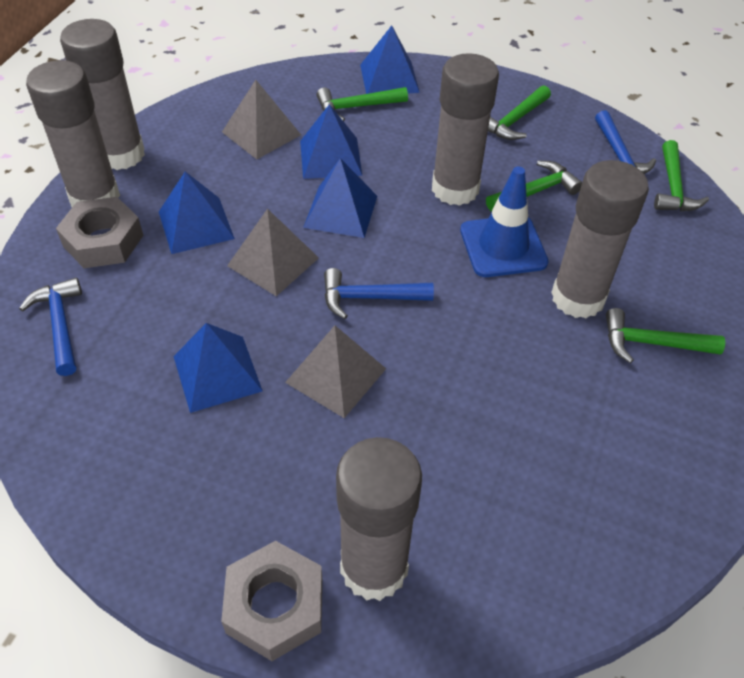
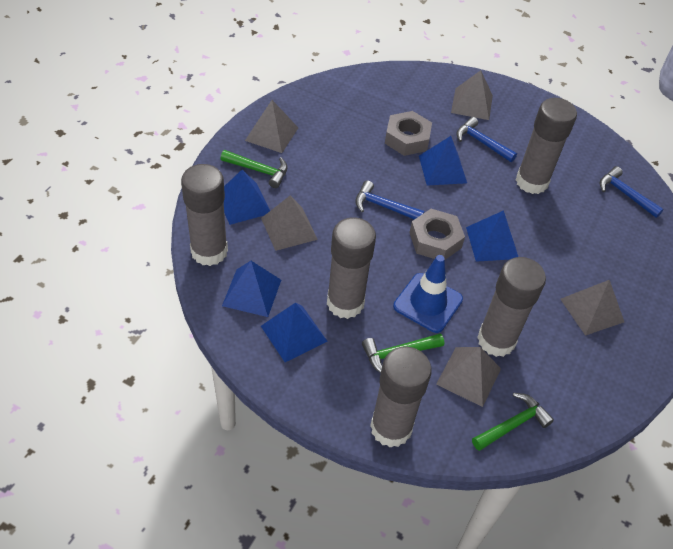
green hammer: 5 -> 3
grey pyramid: 3 -> 5

